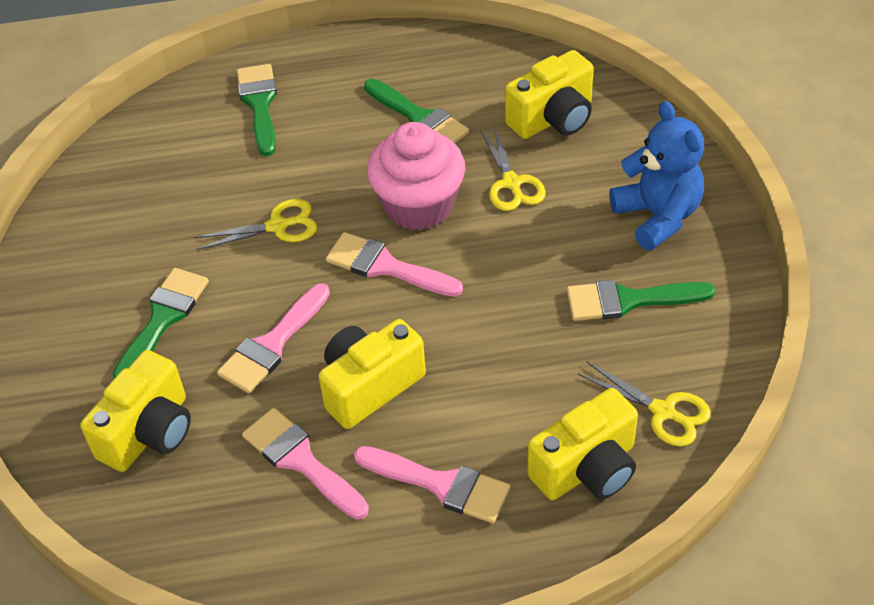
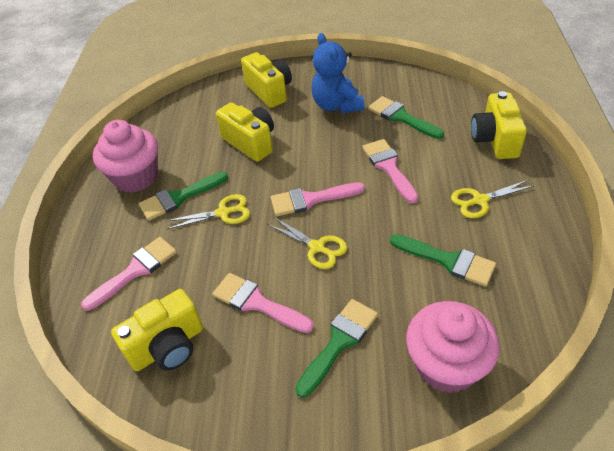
pink cupcake: 1 -> 2

